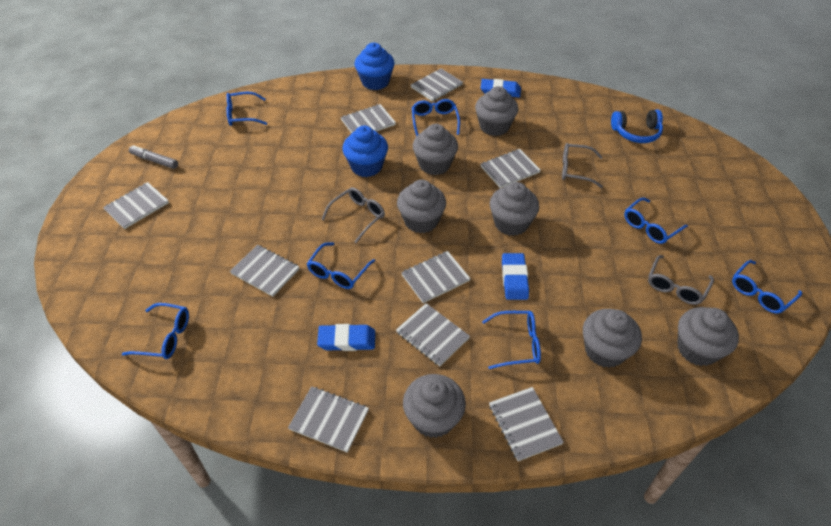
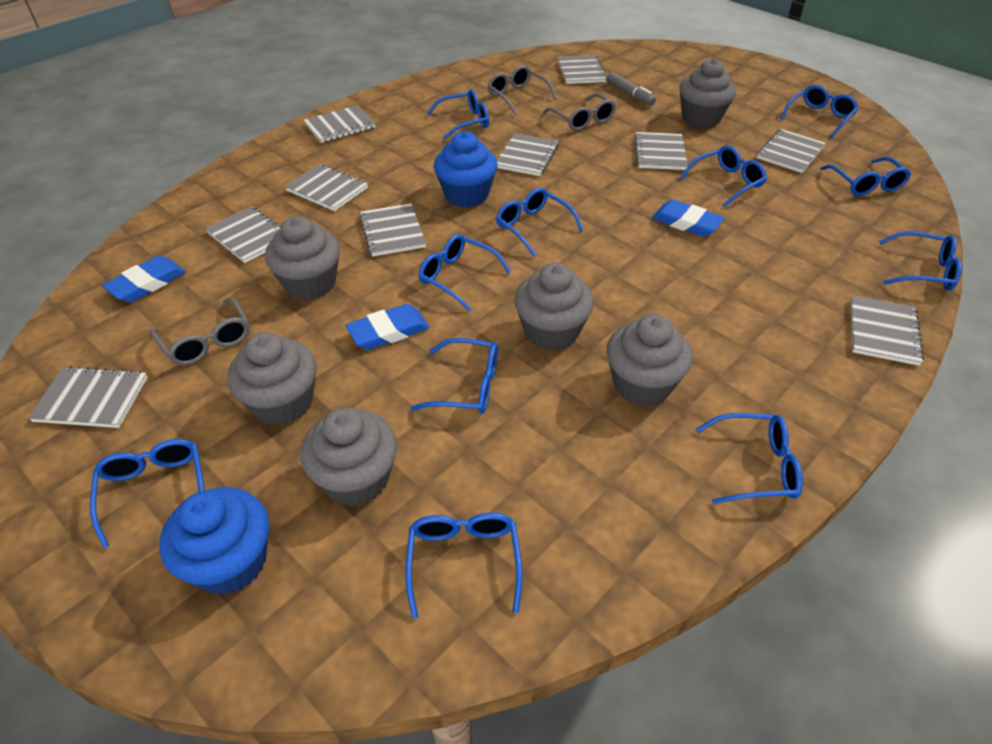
blue glasses: 7 -> 11
blue headphones: 1 -> 0
grey cupcake: 7 -> 6
grey notebook: 9 -> 10

